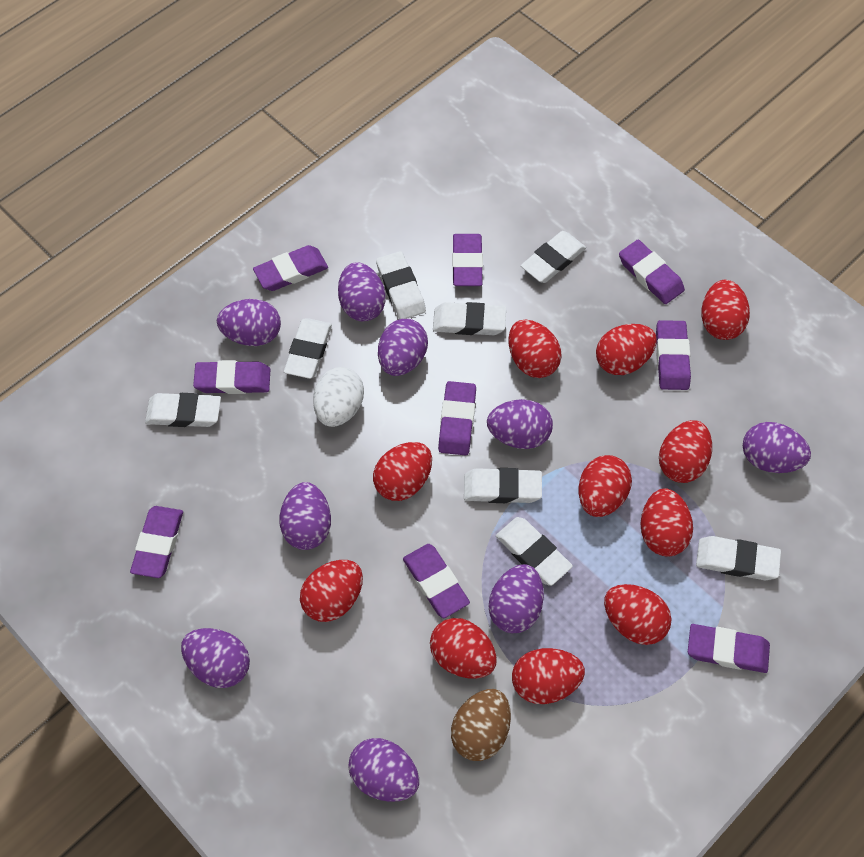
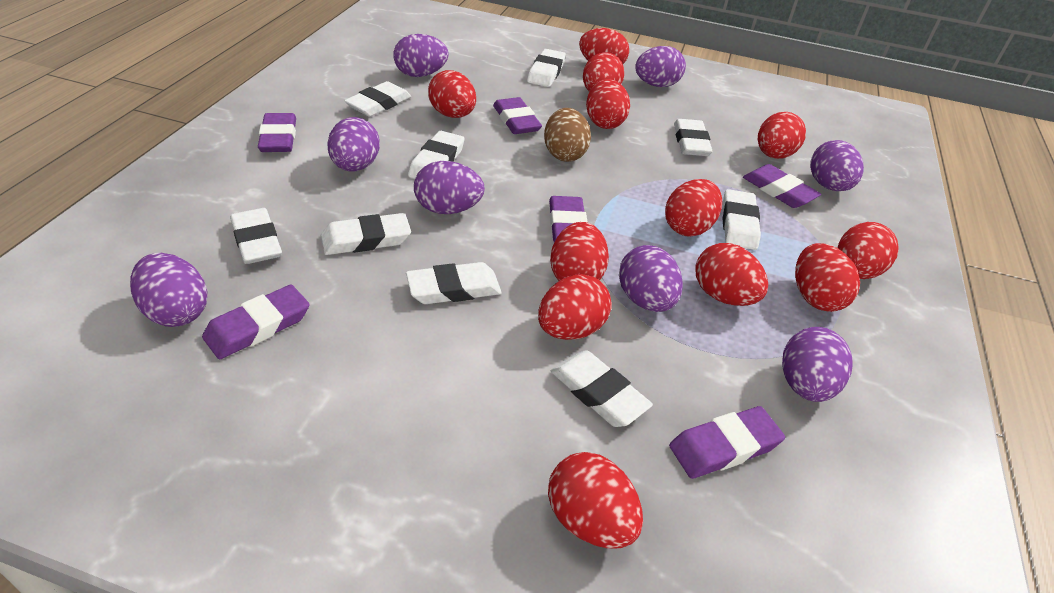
purple egg: 9 -> 8
purple eraser: 9 -> 6
red egg: 11 -> 12
white egg: 1 -> 0
white eraser: 8 -> 9

